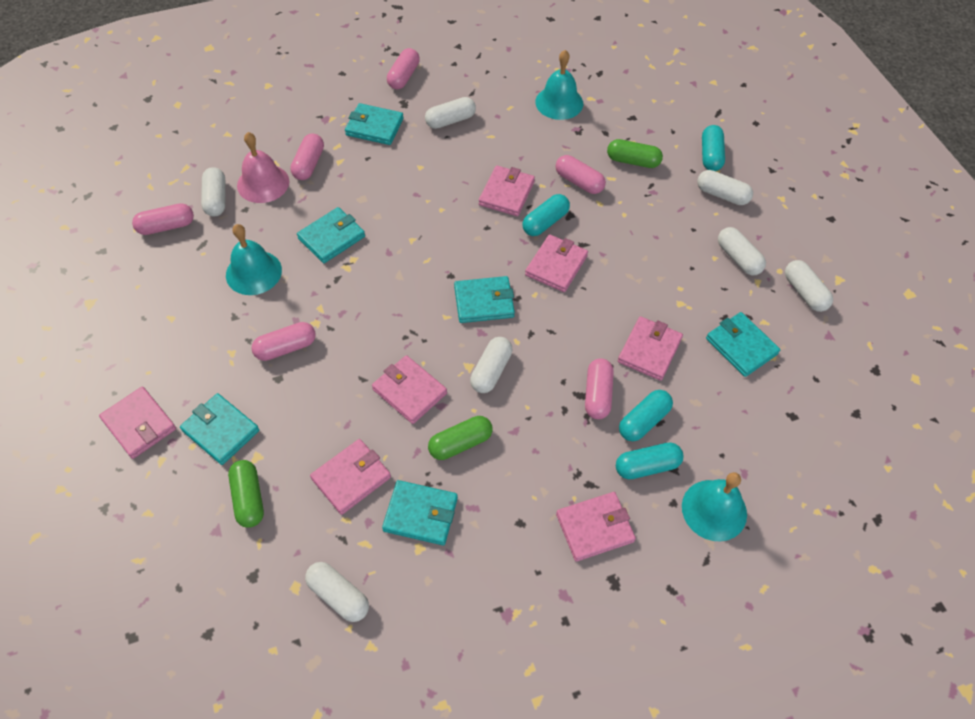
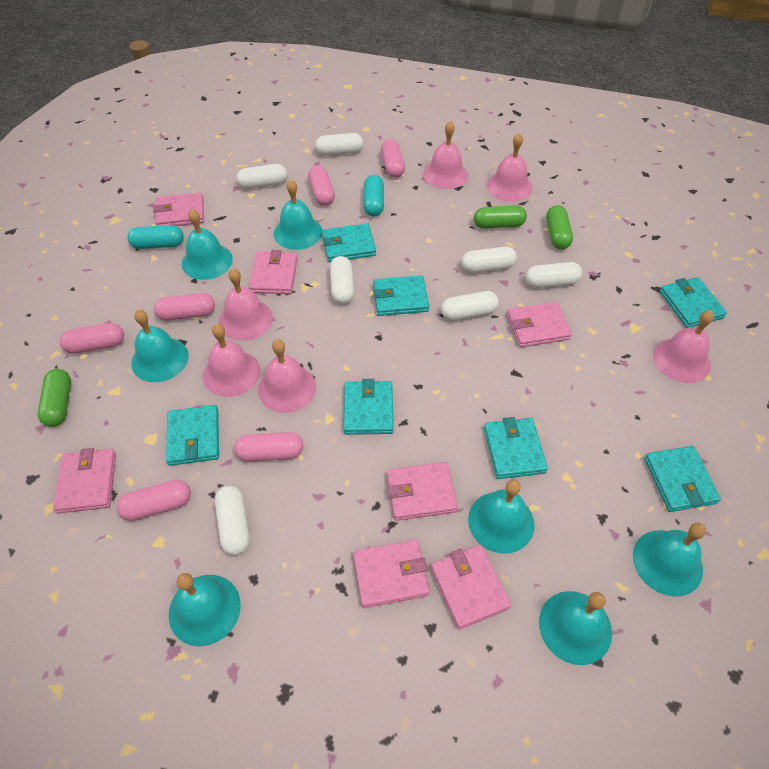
pink bell: 1 -> 6
turquoise bell: 3 -> 7
turquoise capsule: 4 -> 2
turquoise wallet: 6 -> 7

